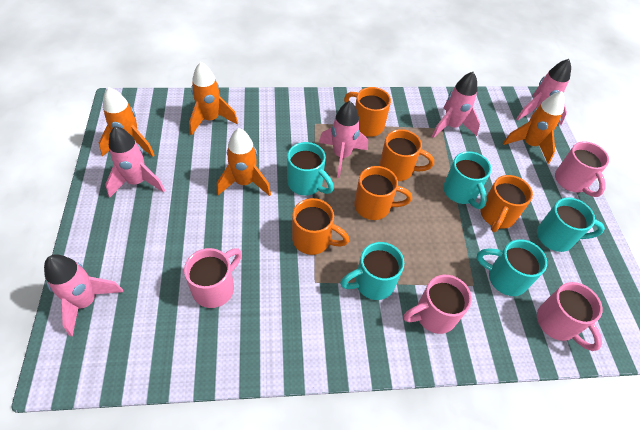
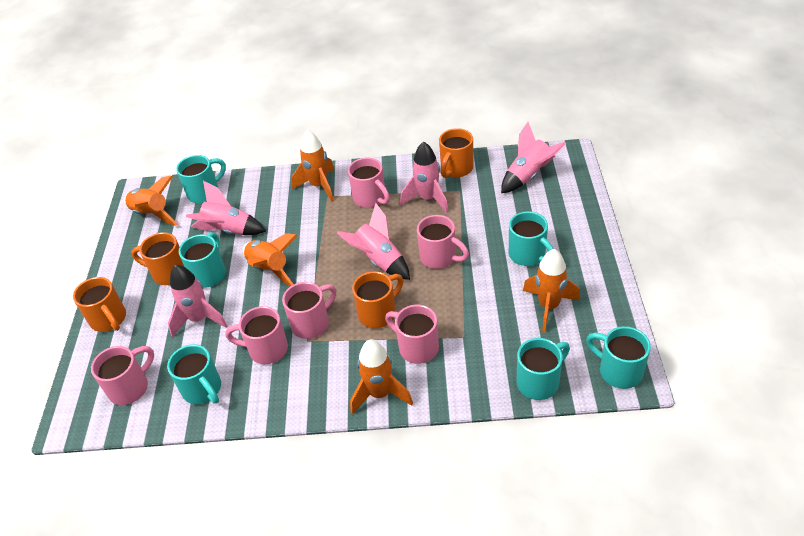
orange mug: 5 -> 4
orange rocket: 4 -> 5
pink mug: 4 -> 6
turquoise mug: 5 -> 6

